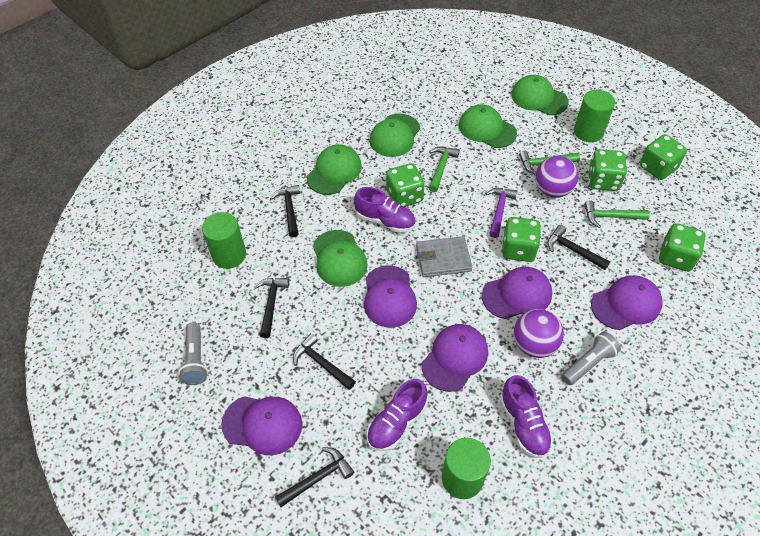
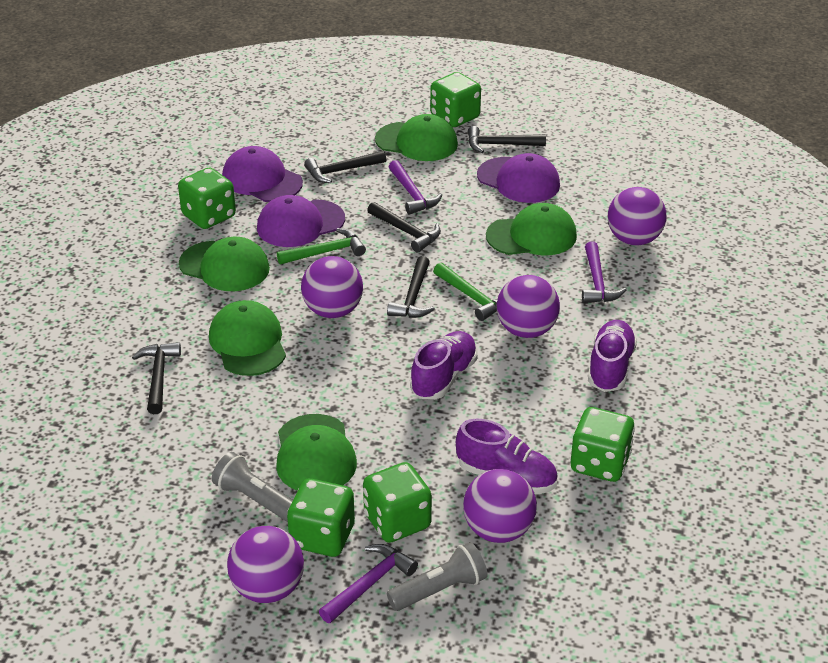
green cylinder: 3 -> 0
green hammer: 3 -> 2
grey wallet: 1 -> 0
purple ball: 2 -> 5
purple cap: 5 -> 3
purple hammer: 1 -> 3

